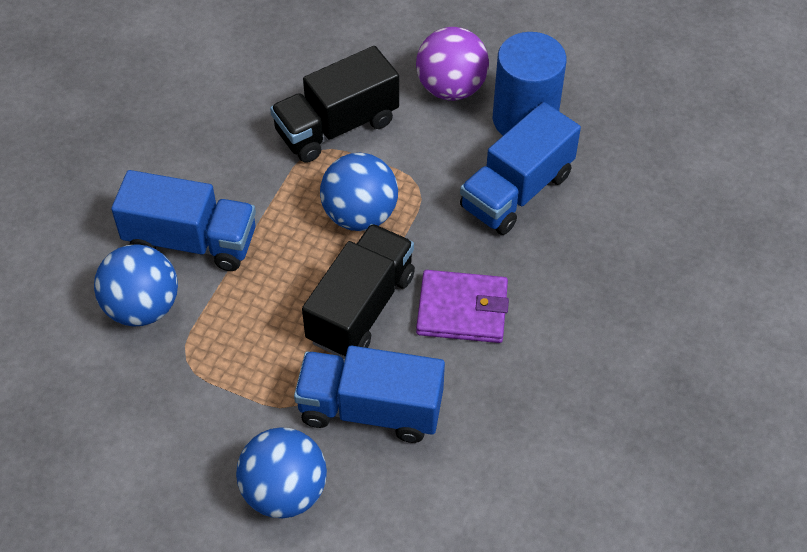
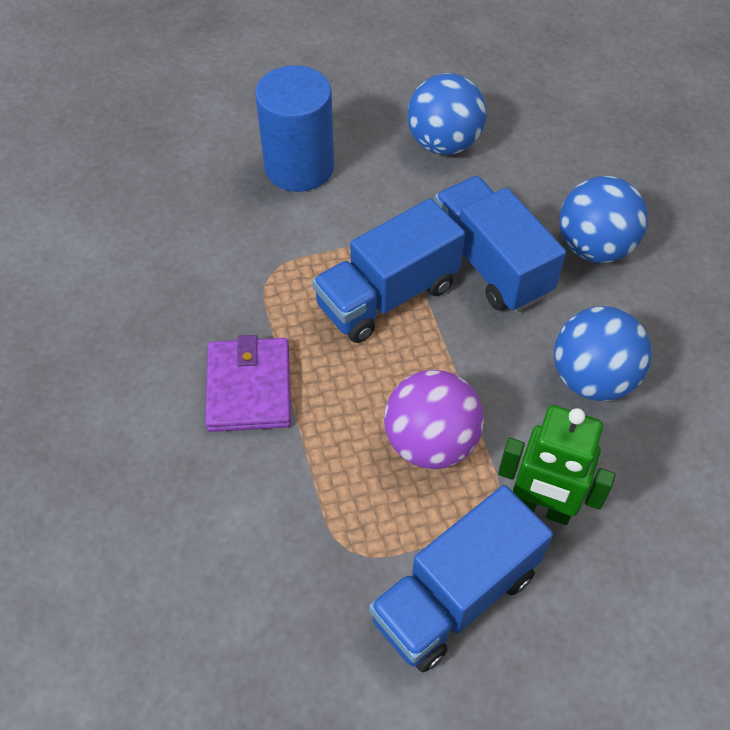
black truck: 2 -> 0
green robot: 0 -> 1

